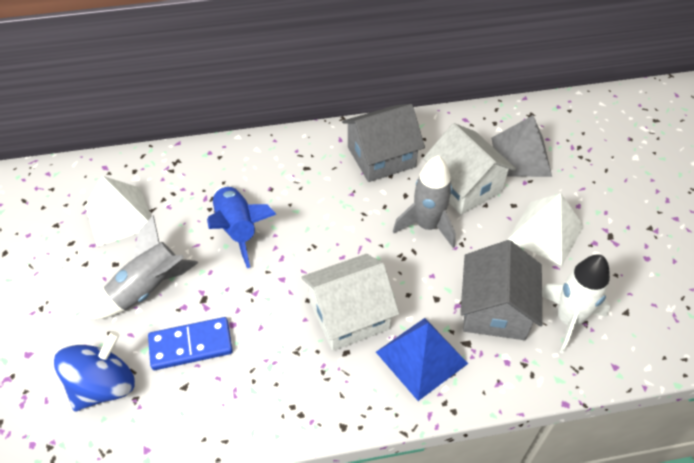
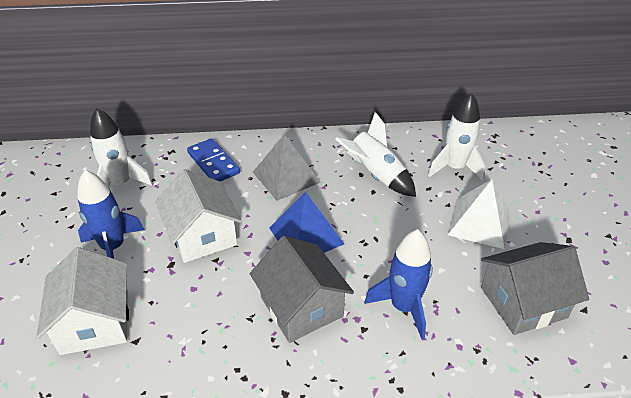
blue rocket: 1 -> 2
blue spinning top: 1 -> 0
grey rocket: 2 -> 0
white pyramid: 2 -> 1
white rocket: 1 -> 3

